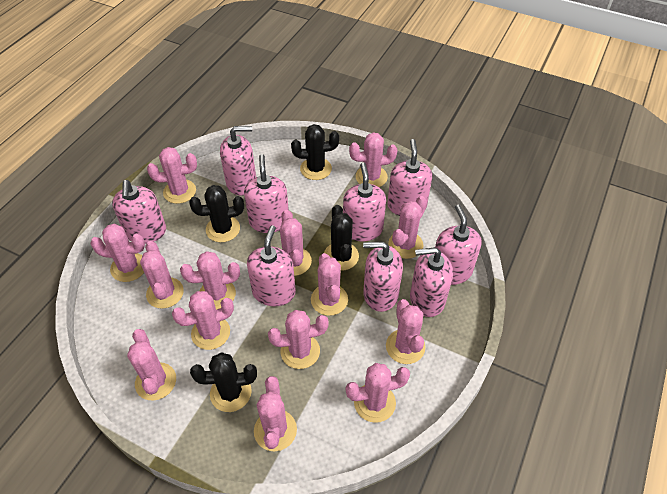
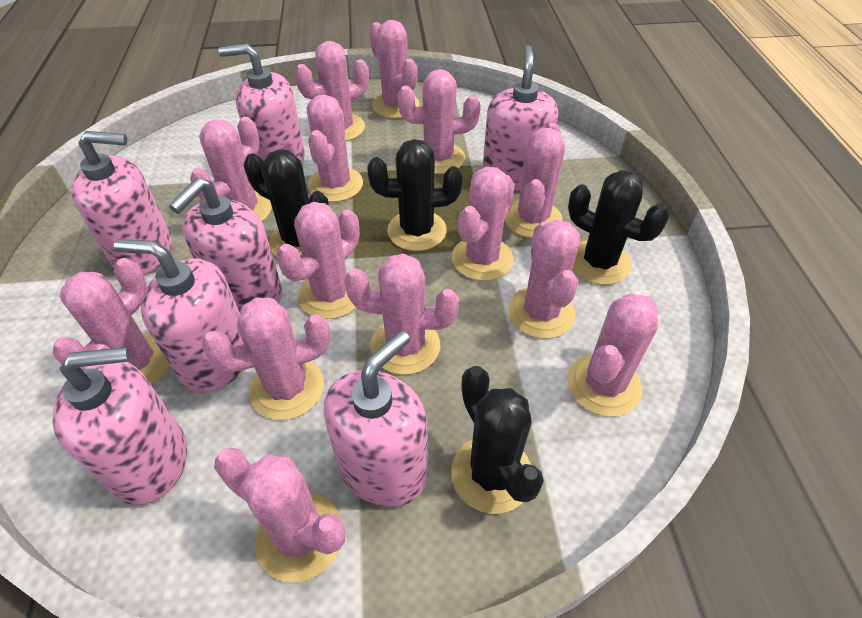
pink soap dispenser: 9 -> 7

